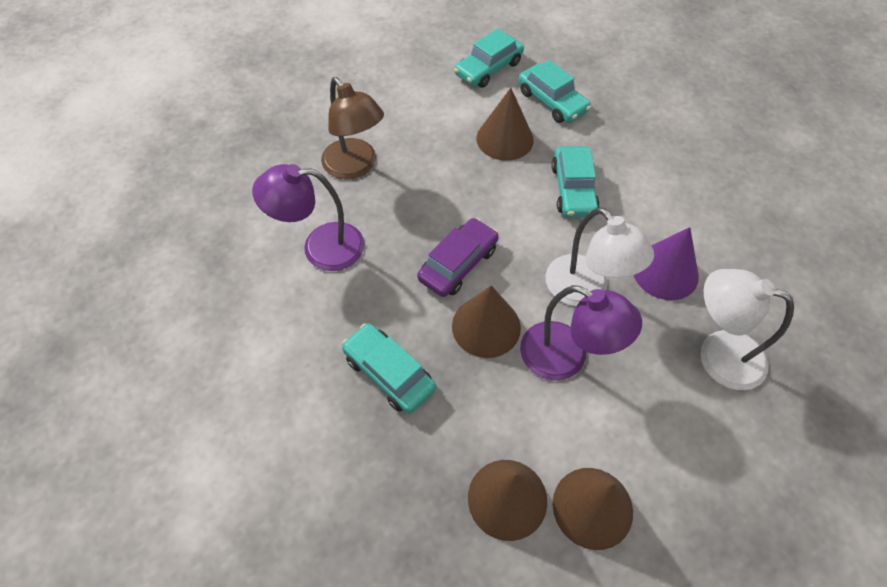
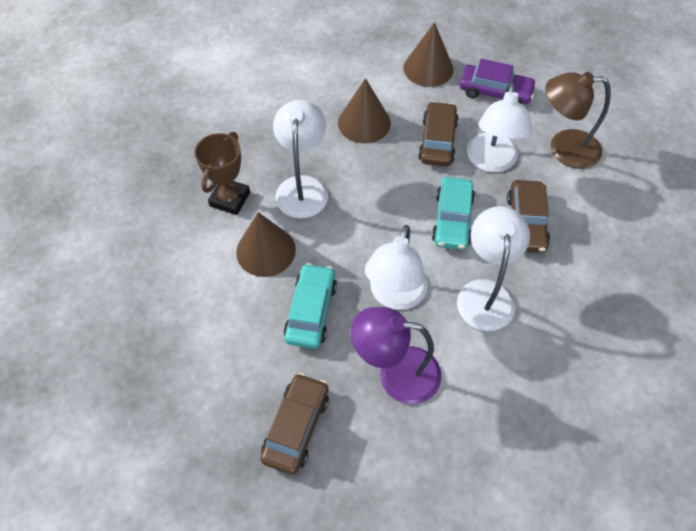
brown car: 0 -> 3
brown cone: 4 -> 3
brown trophy: 0 -> 1
purple cone: 1 -> 0
purple lamp: 2 -> 1
turquoise car: 4 -> 2
white lamp: 2 -> 4

